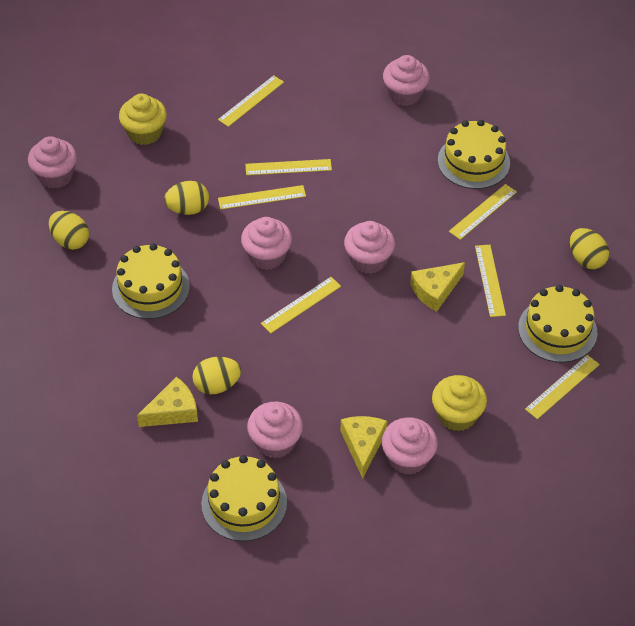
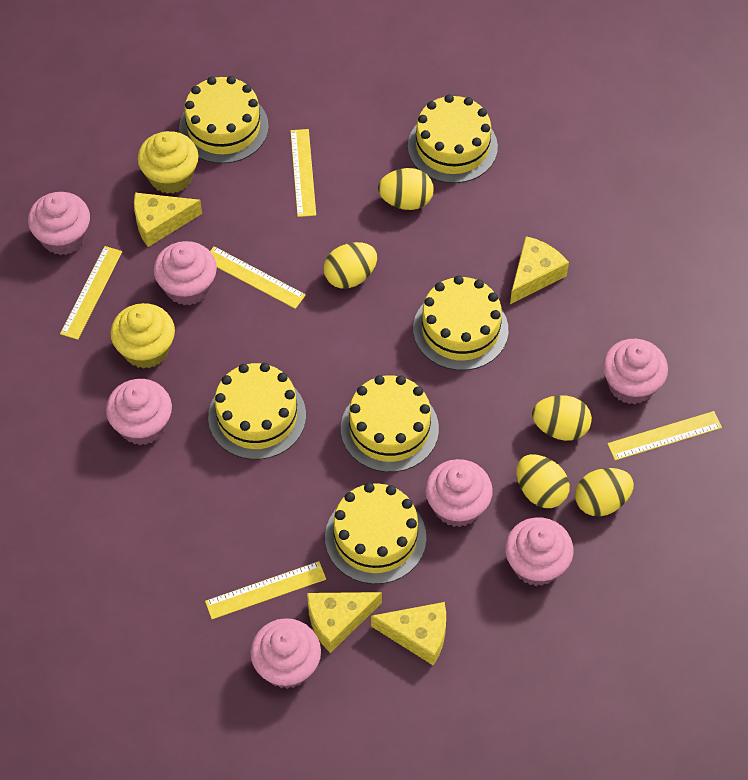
pink cupcake: 6 -> 7
yellow cake: 4 -> 6
yellow cheese: 3 -> 4
yellow egg: 4 -> 5
yellow ruler: 7 -> 5

